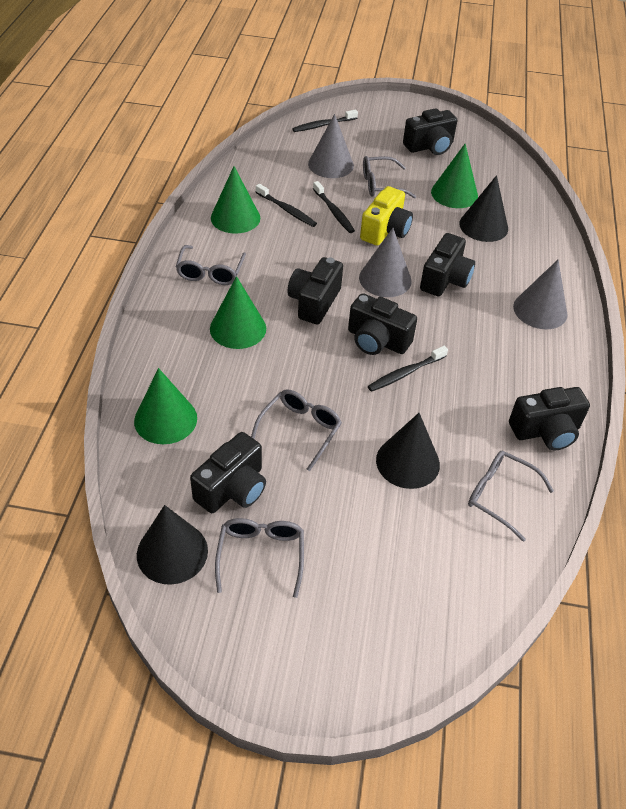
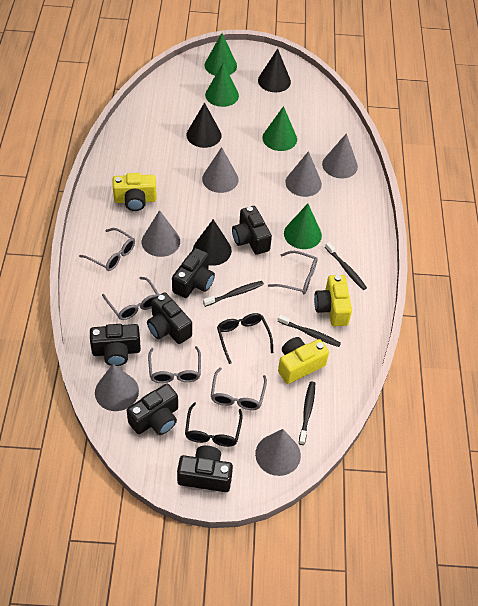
black glasses: 0 -> 2
grey cone: 3 -> 6
yellow camera: 1 -> 3

